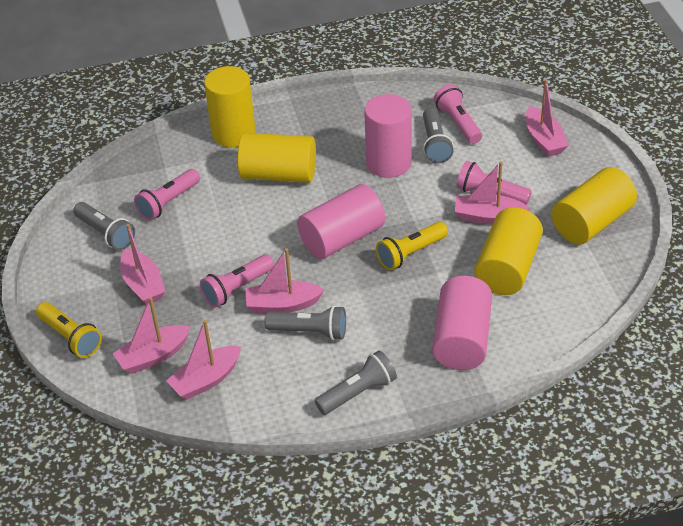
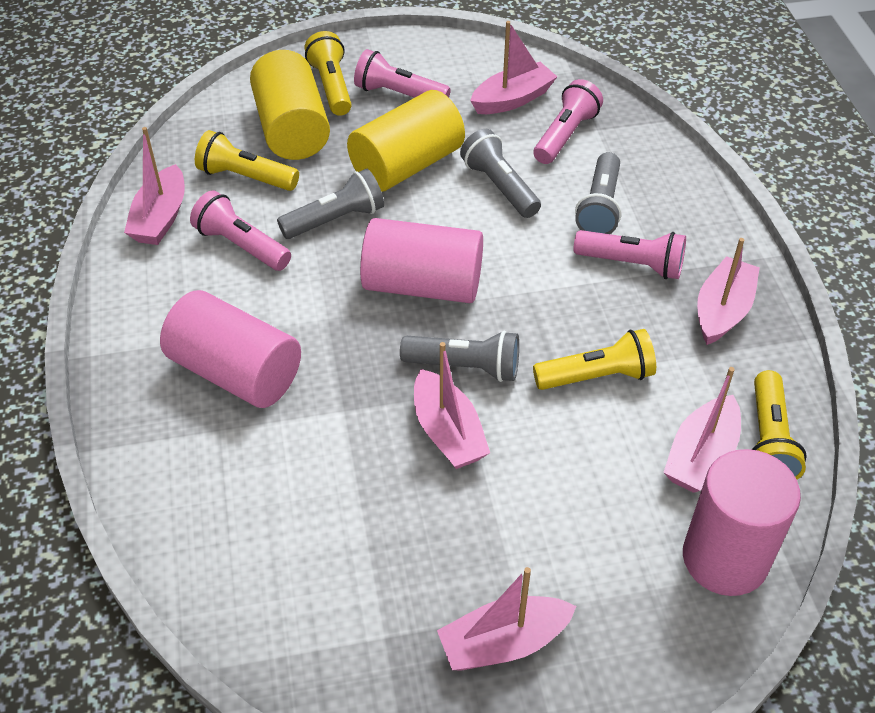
yellow cylinder: 4 -> 2
yellow flashlight: 2 -> 4

